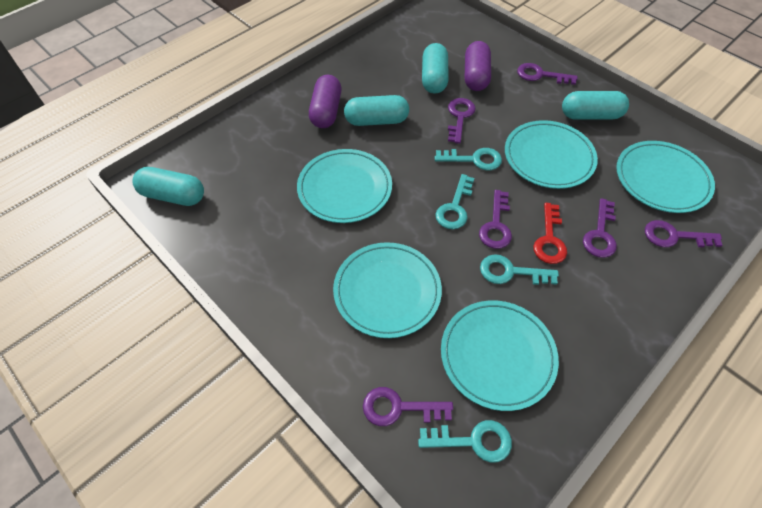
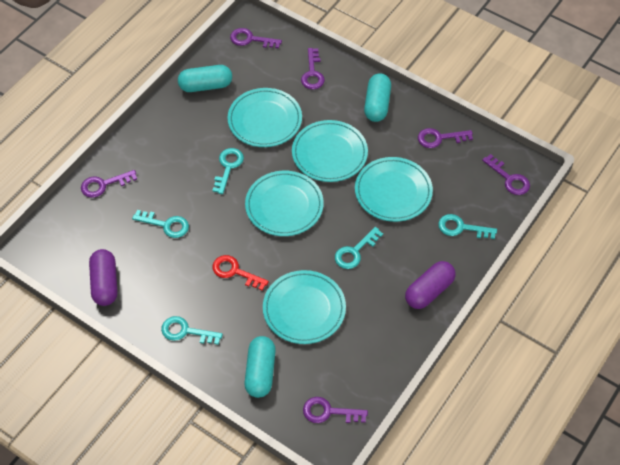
turquoise capsule: 4 -> 3
turquoise key: 4 -> 5

